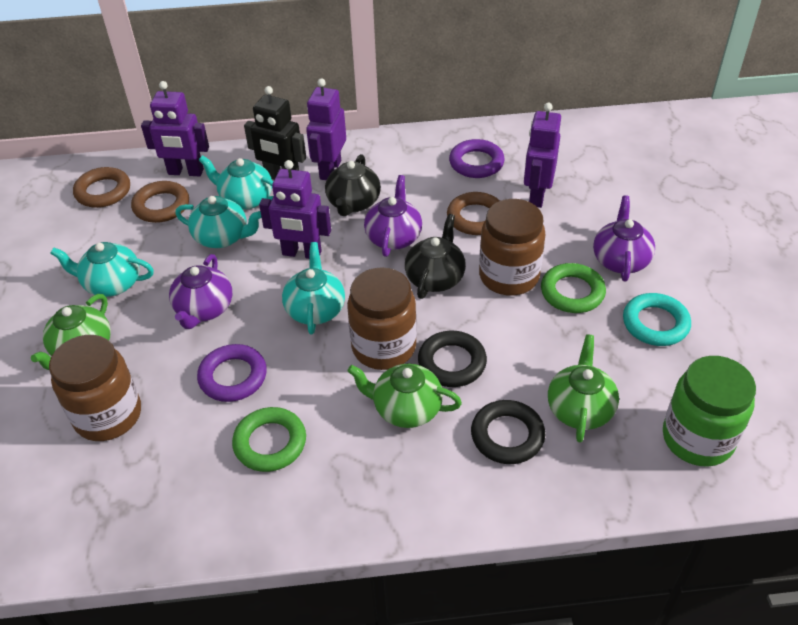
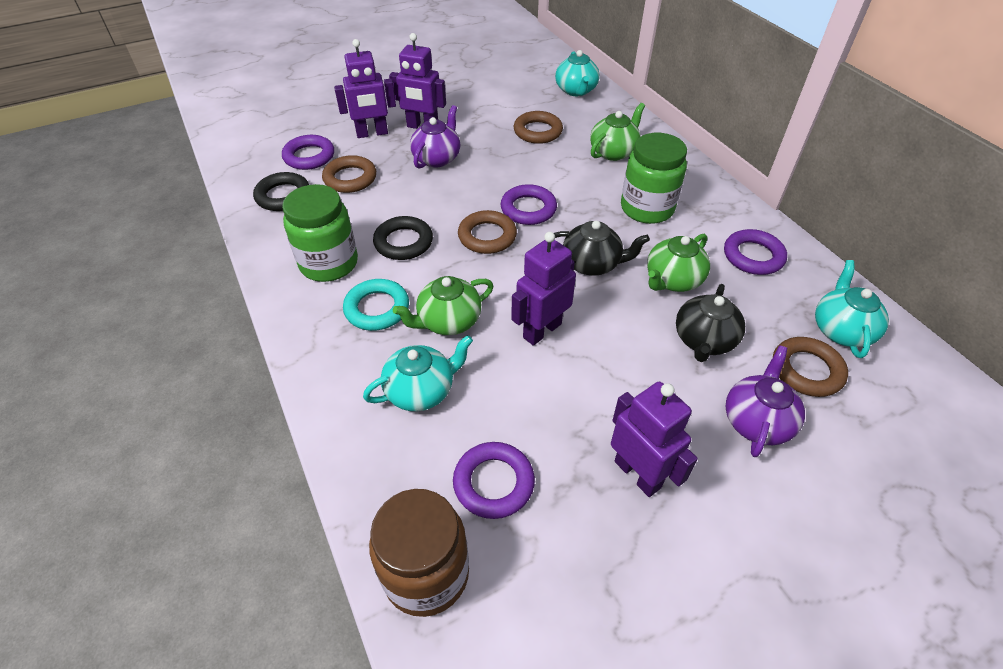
black robot: 1 -> 0
brown jar: 3 -> 1
brown ring: 3 -> 4
green jar: 1 -> 2
green ring: 2 -> 0
purple ring: 2 -> 4
purple teapot: 3 -> 2
turquoise teapot: 4 -> 3

